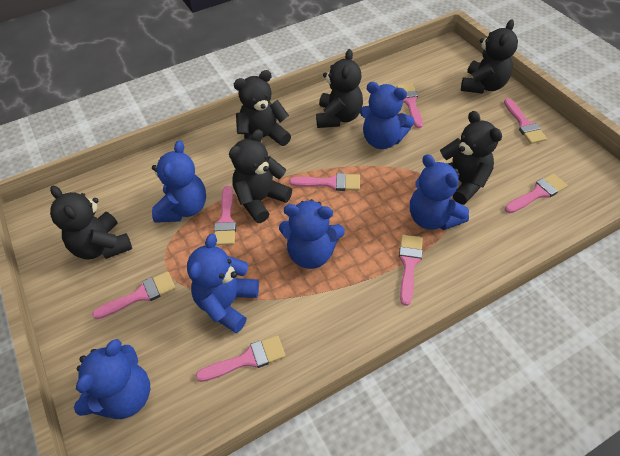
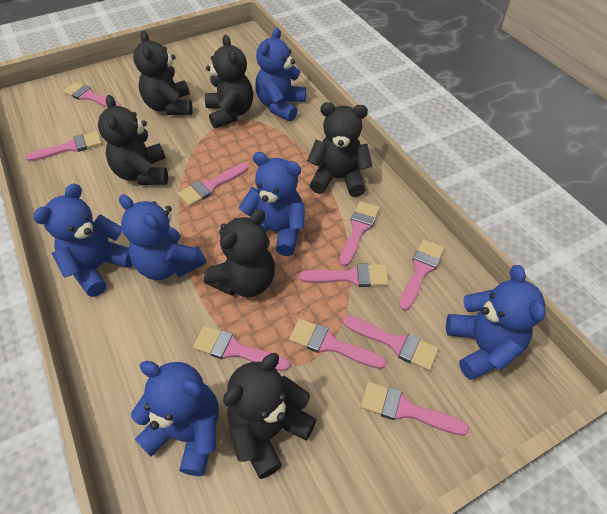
pink brush: 8 -> 10

